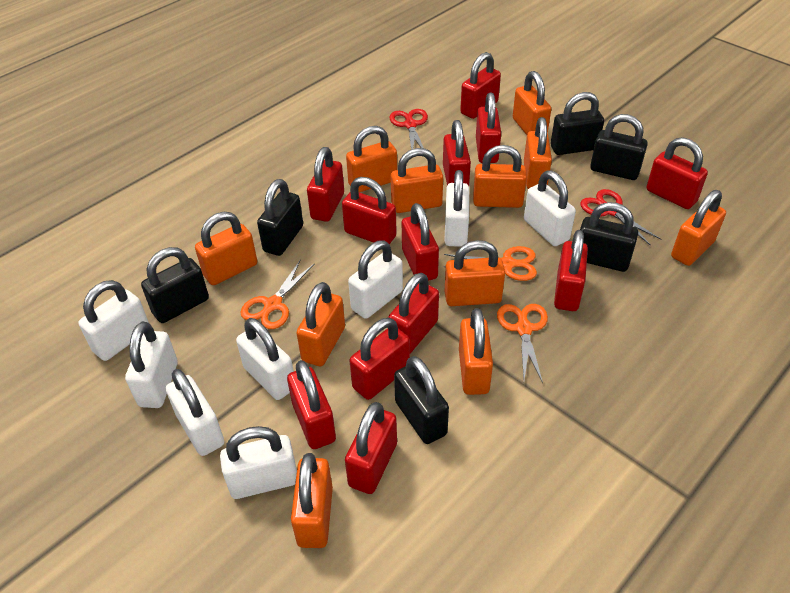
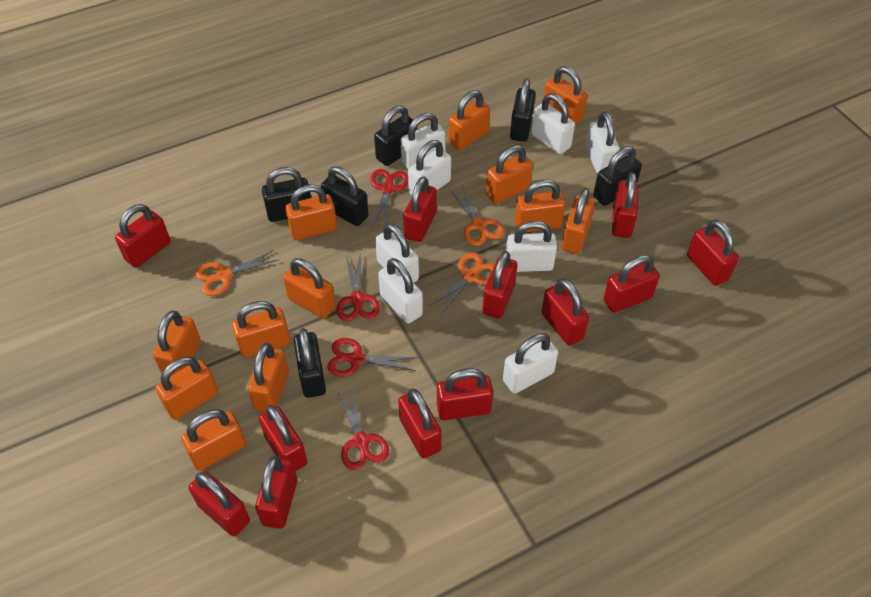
orange padlock: 11 -> 12
red scissors: 2 -> 4

